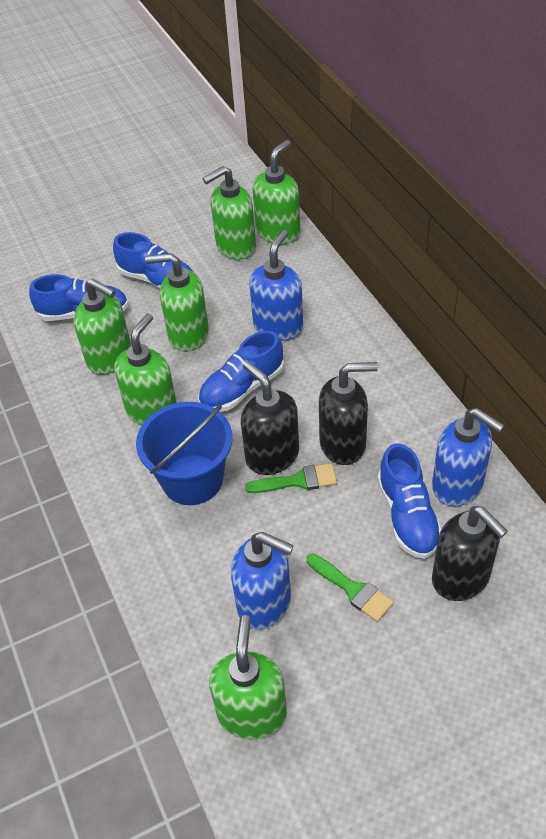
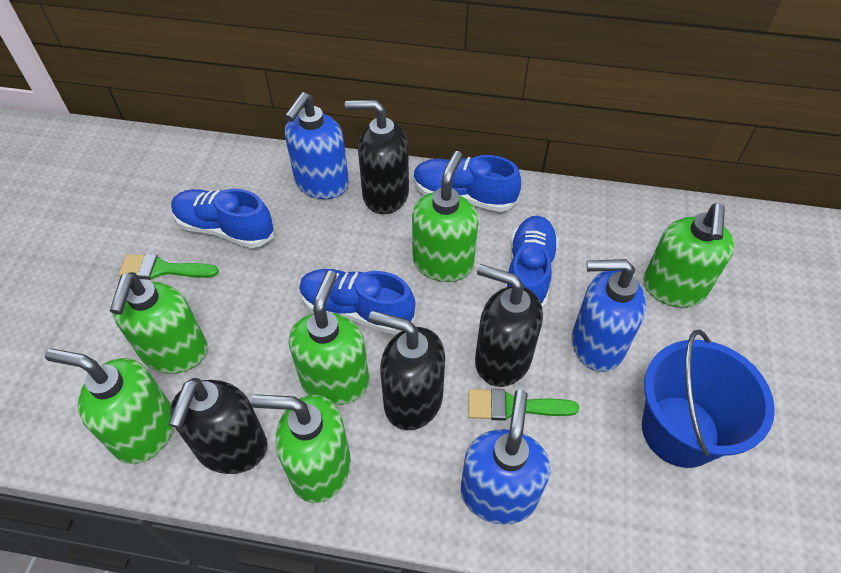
black soap dispenser: 3 -> 4

